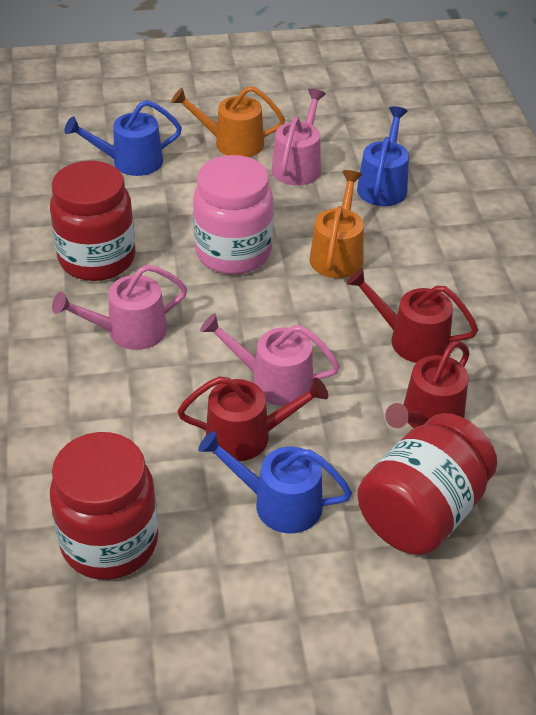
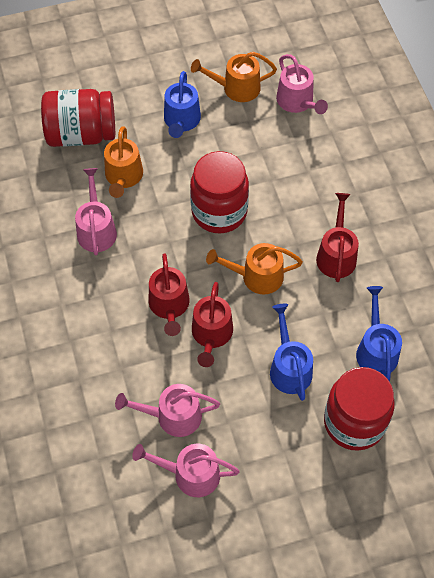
orange watering can: 2 -> 3
pink jar: 1 -> 0
pink watering can: 3 -> 4

